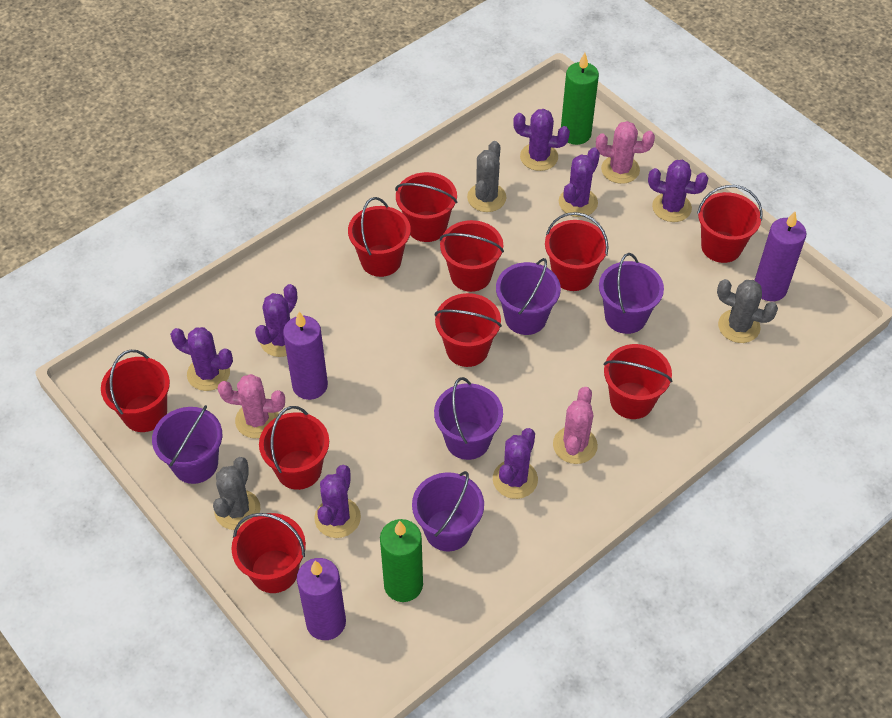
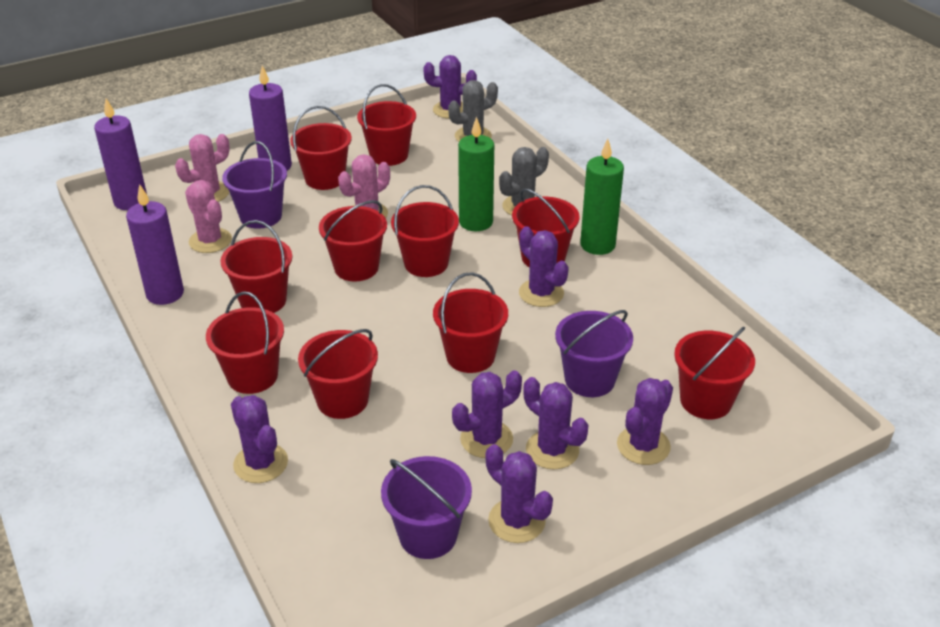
grey cactus: 3 -> 2
purple bucket: 5 -> 3

